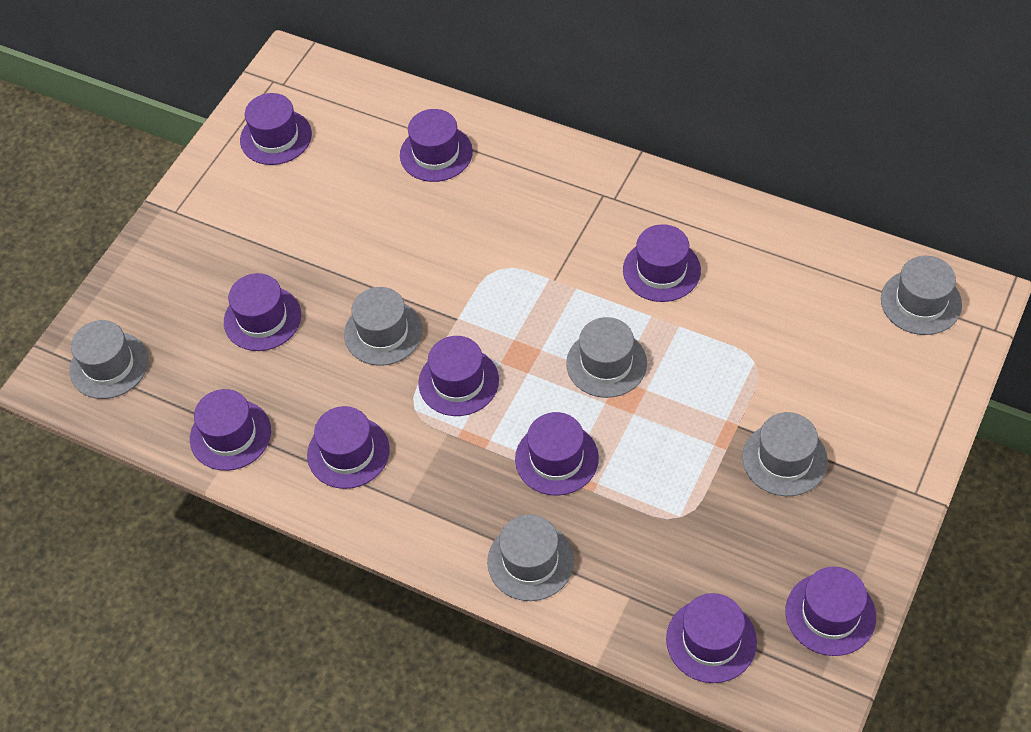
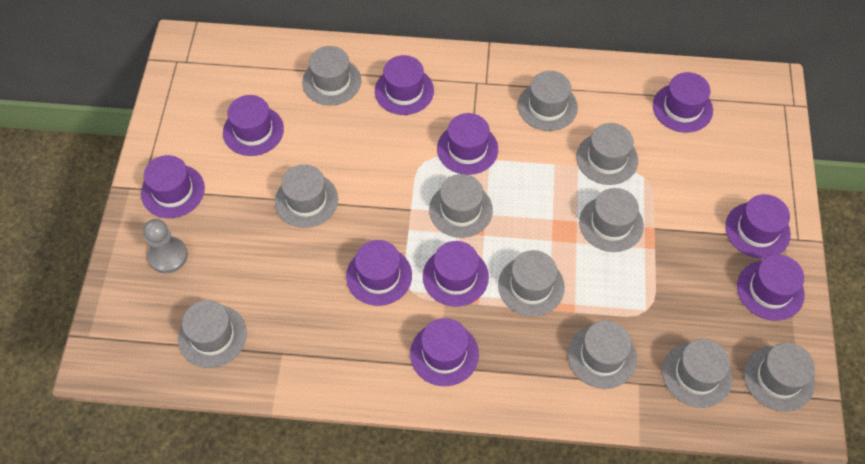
grey hat: 6 -> 11
grey pawn: 0 -> 1

